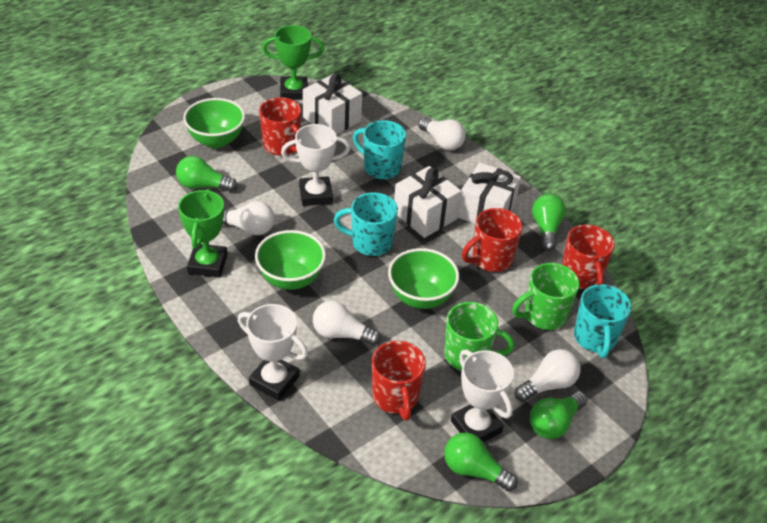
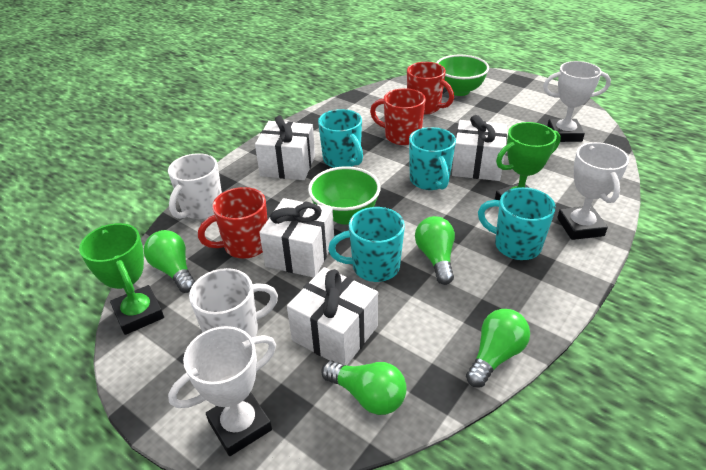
green bowl: 3 -> 2
green mug: 2 -> 0
red mug: 4 -> 3
turquoise mug: 3 -> 4
white gift: 3 -> 4
white light bulb: 4 -> 0
white mug: 0 -> 2

